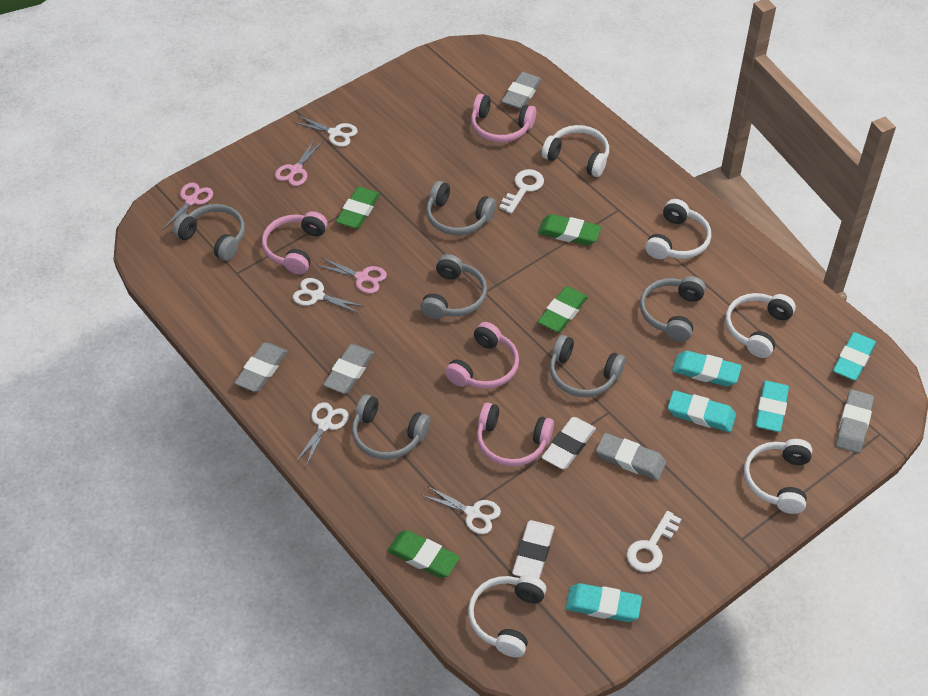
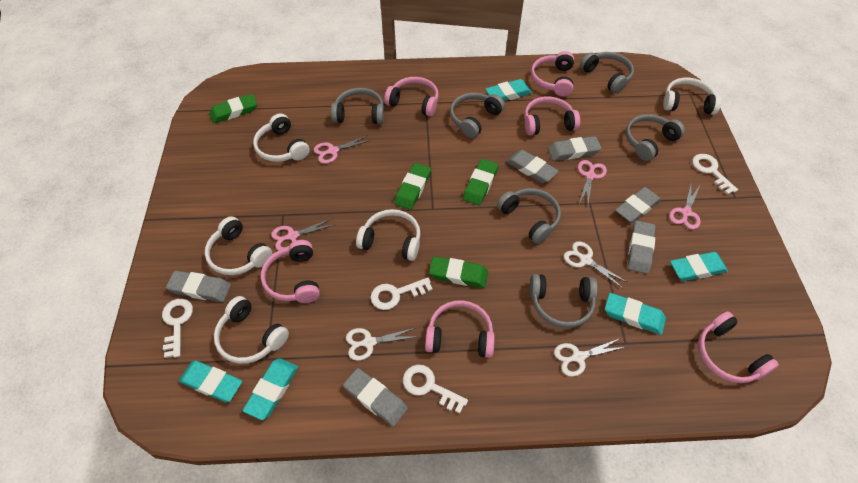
grey eraser: 5 -> 6
pink headphones: 4 -> 6
pink scissors: 3 -> 4
white eraser: 2 -> 0
white key: 2 -> 4
white scissors: 4 -> 3

